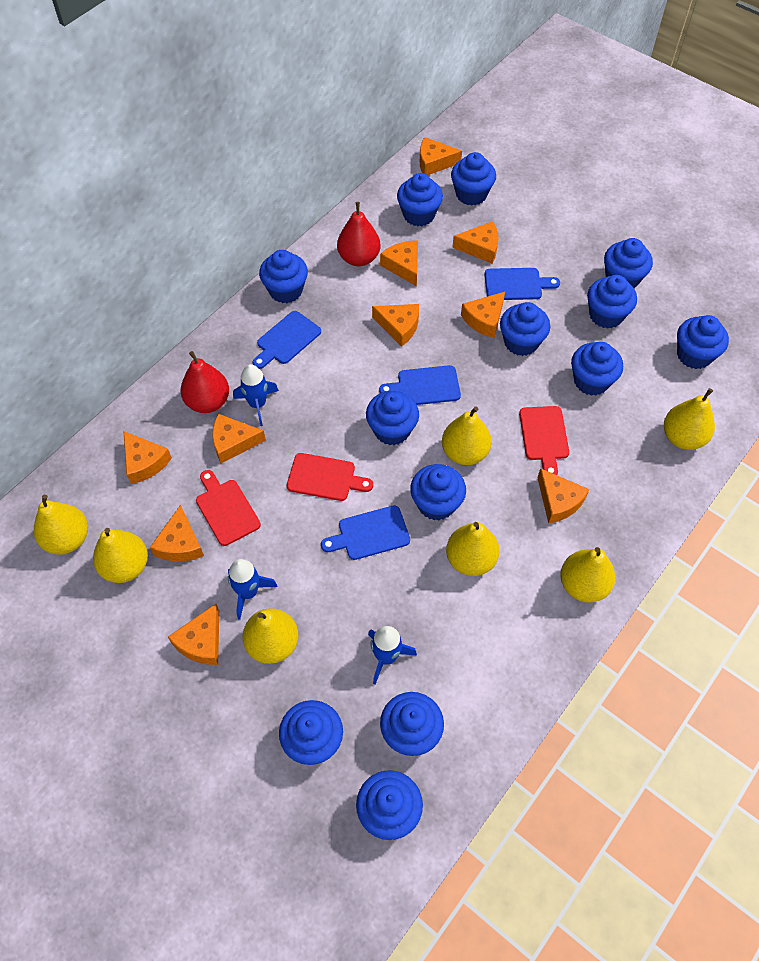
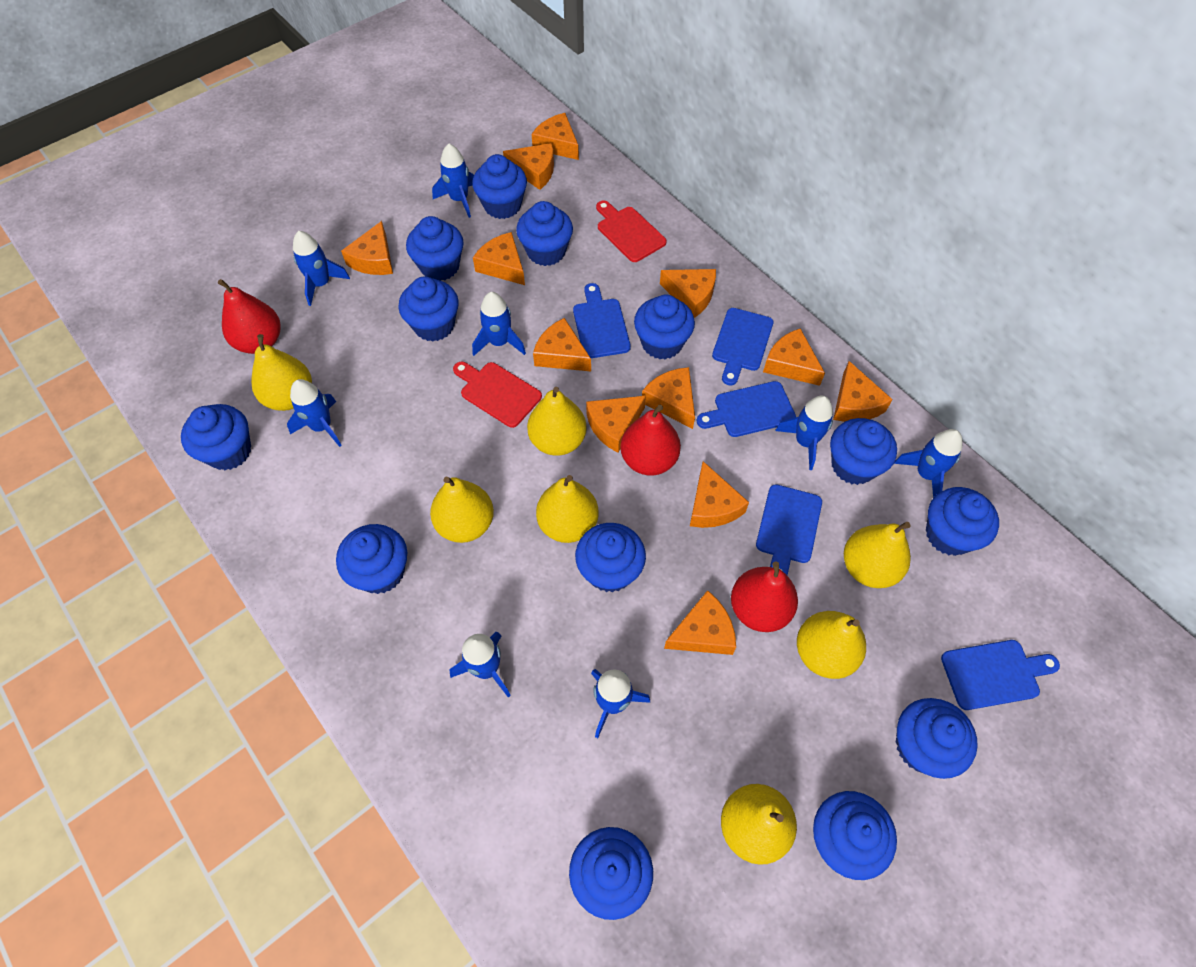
blue cutting board: 4 -> 5
blue rocket: 3 -> 8
orange cheese: 10 -> 12
red cutting board: 3 -> 2
red pear: 2 -> 3

